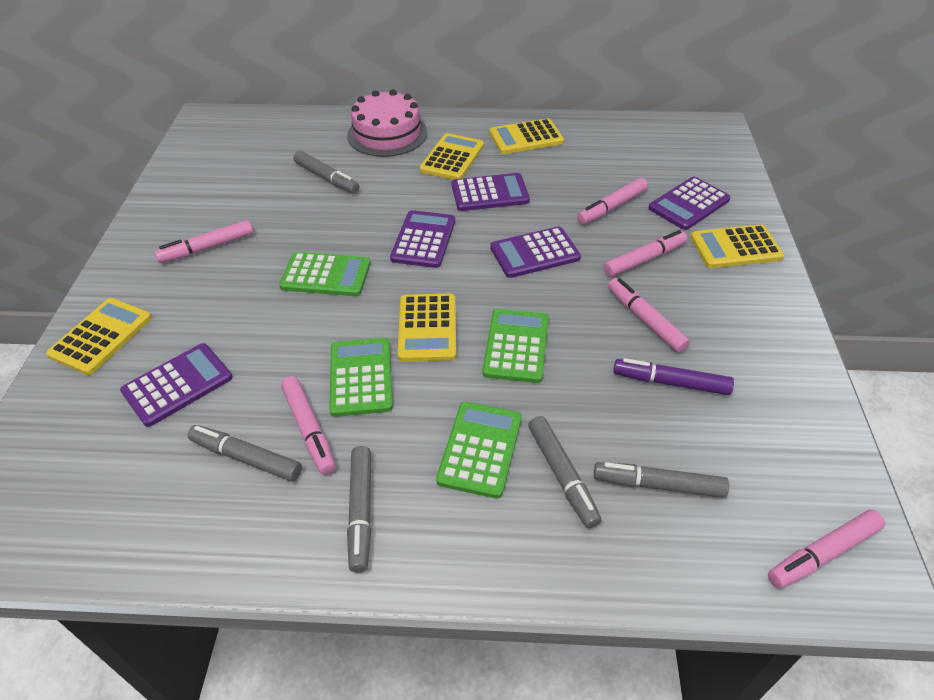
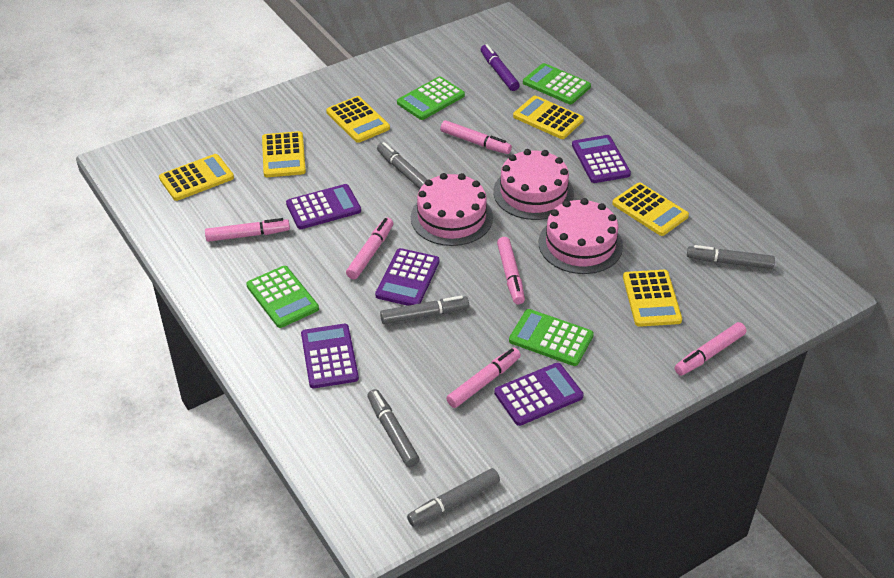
pink cake: 1 -> 3
yellow calculator: 5 -> 6

